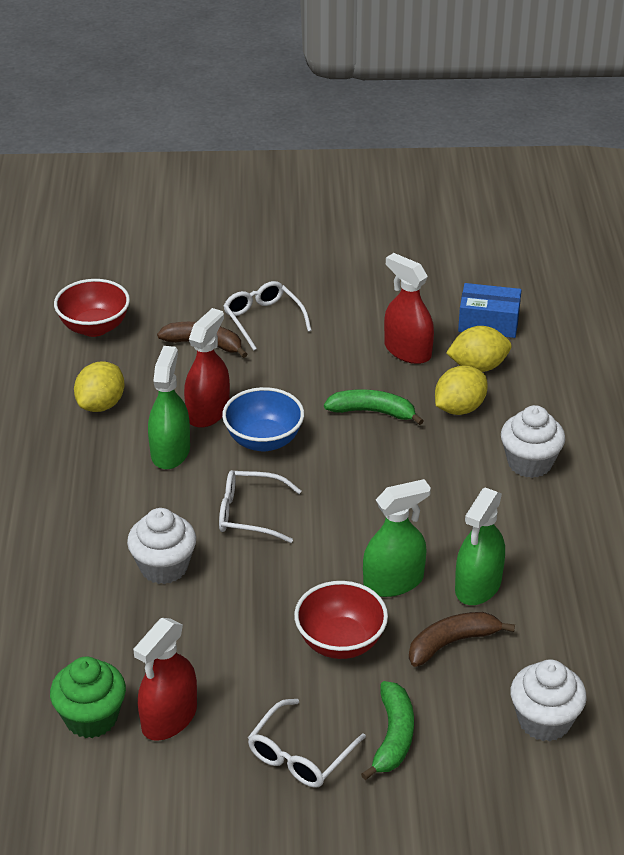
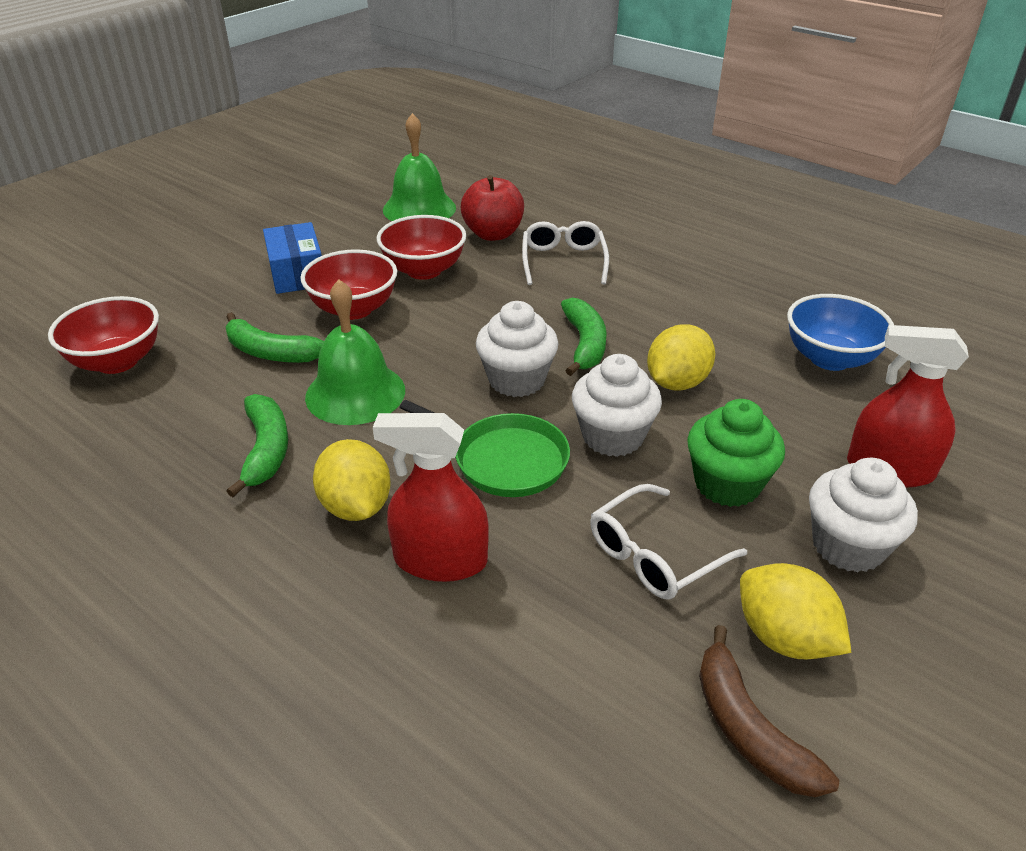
brown banana: 2 -> 1
green banana: 2 -> 3
green bell: 0 -> 2
green pan: 0 -> 1
green spray bottle: 3 -> 0
red apple: 0 -> 1
red bowl: 2 -> 3
red spray bottle: 3 -> 2
white glasses: 3 -> 2

